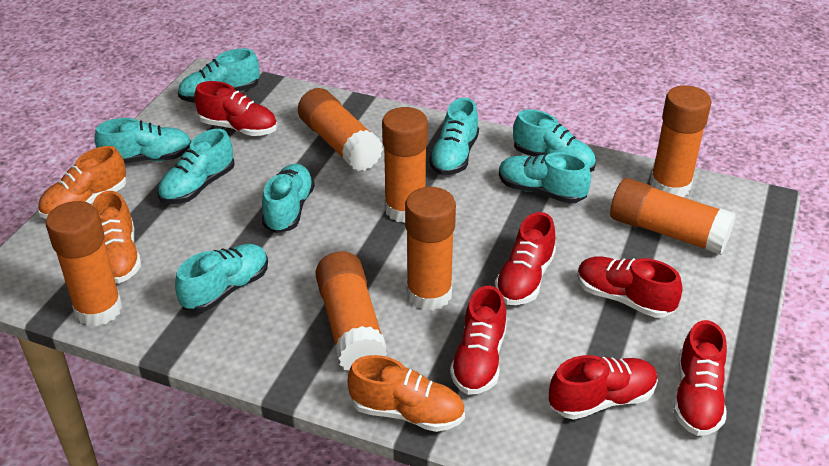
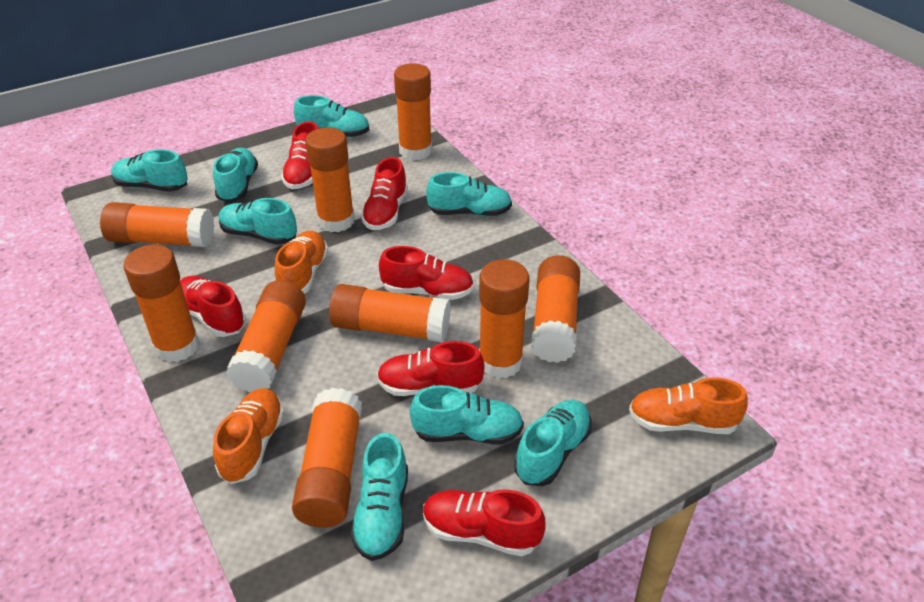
orange glue stick: 7 -> 9

